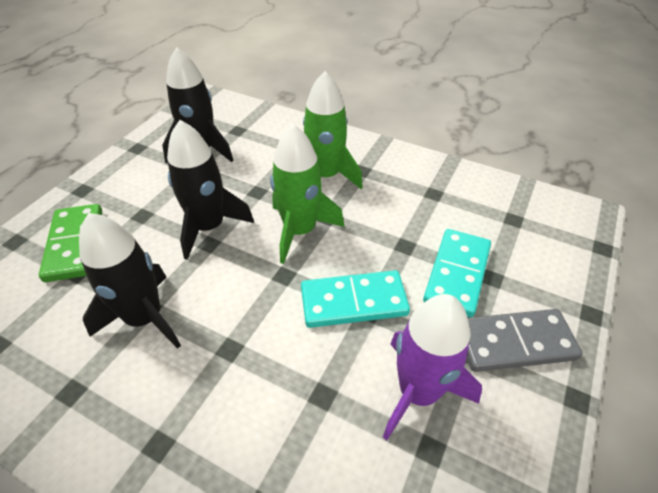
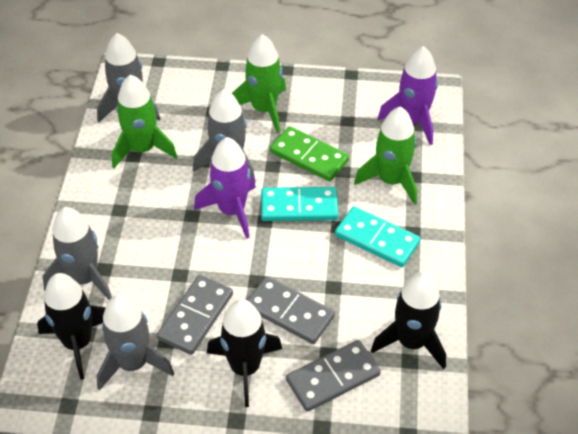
green rocket: 2 -> 3
grey domino: 1 -> 3
grey rocket: 0 -> 4
purple rocket: 1 -> 2

